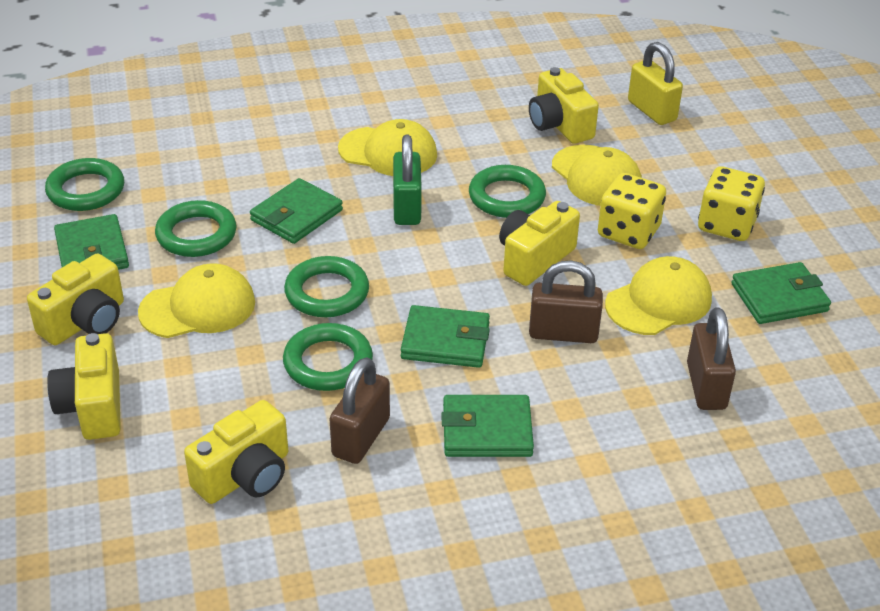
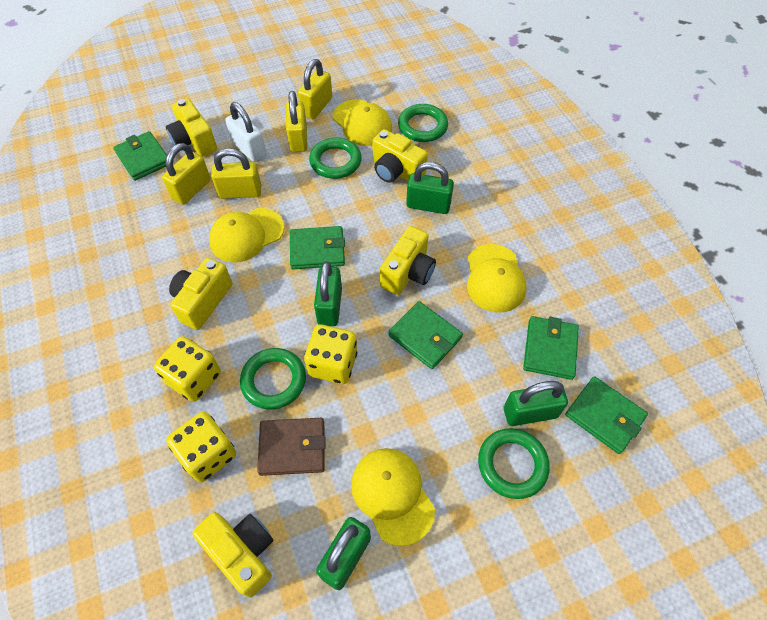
brown padlock: 3 -> 0
brown wallet: 0 -> 1
green padlock: 1 -> 4
green ring: 5 -> 4
white padlock: 0 -> 1
yellow dice: 2 -> 3
yellow padlock: 1 -> 4

